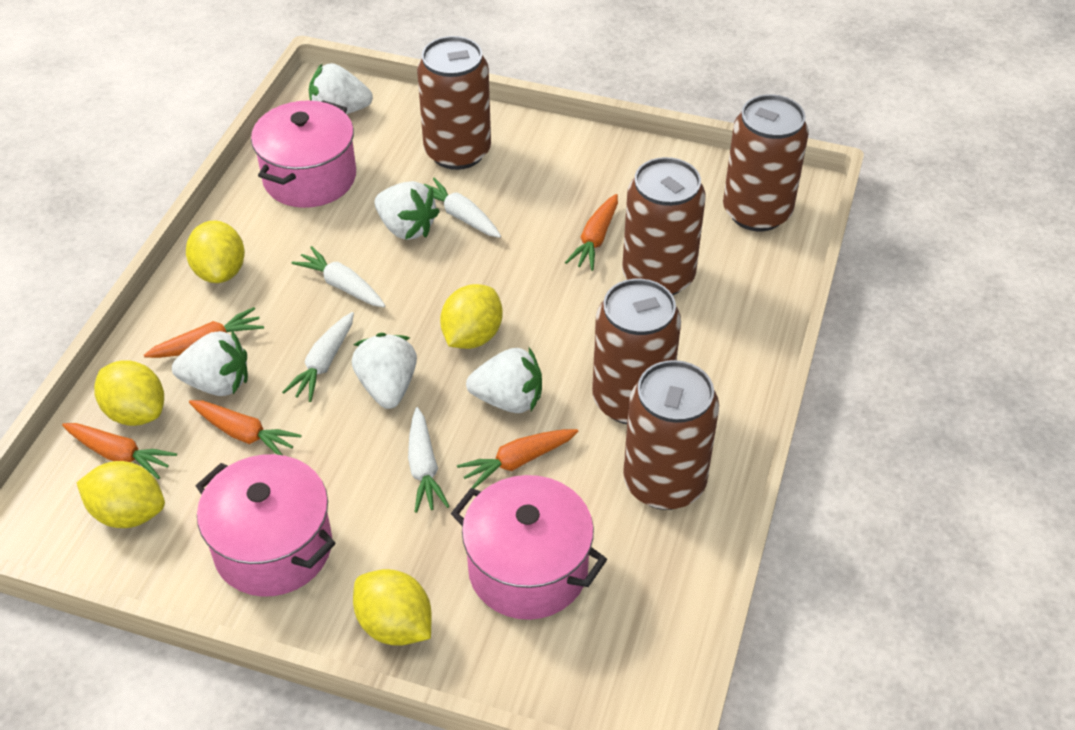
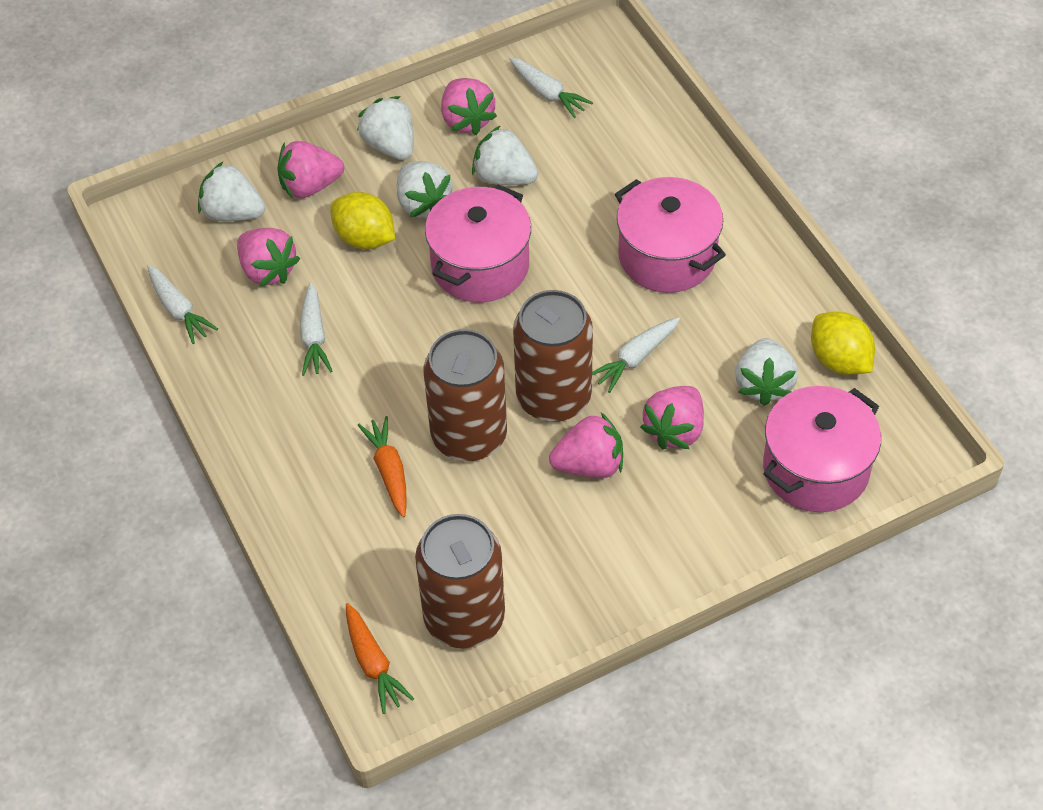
brown can: 5 -> 3
orange carrot: 5 -> 2
pink strawberry: 0 -> 5
yellow lemon: 5 -> 2

